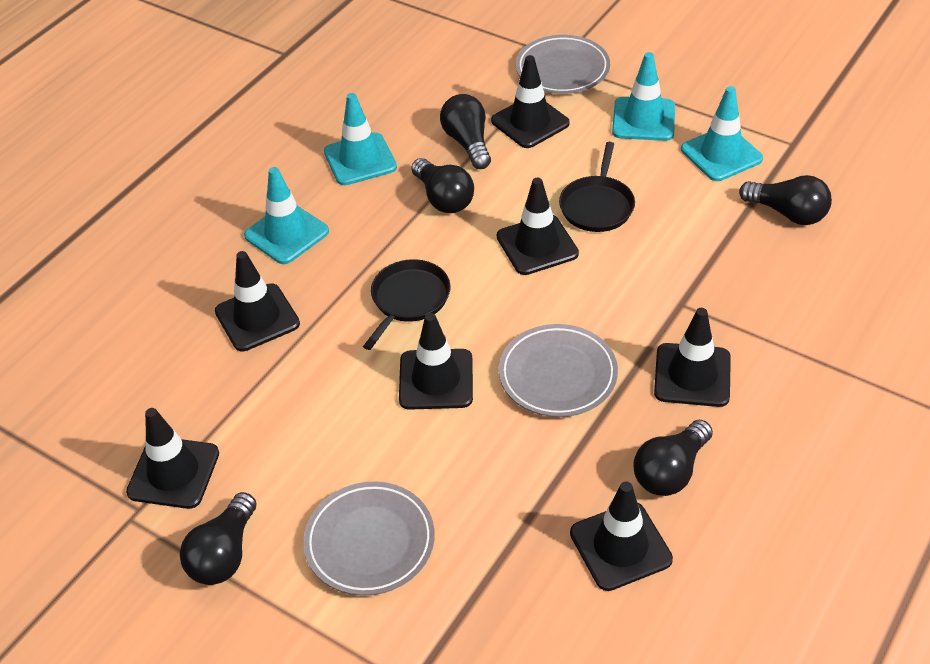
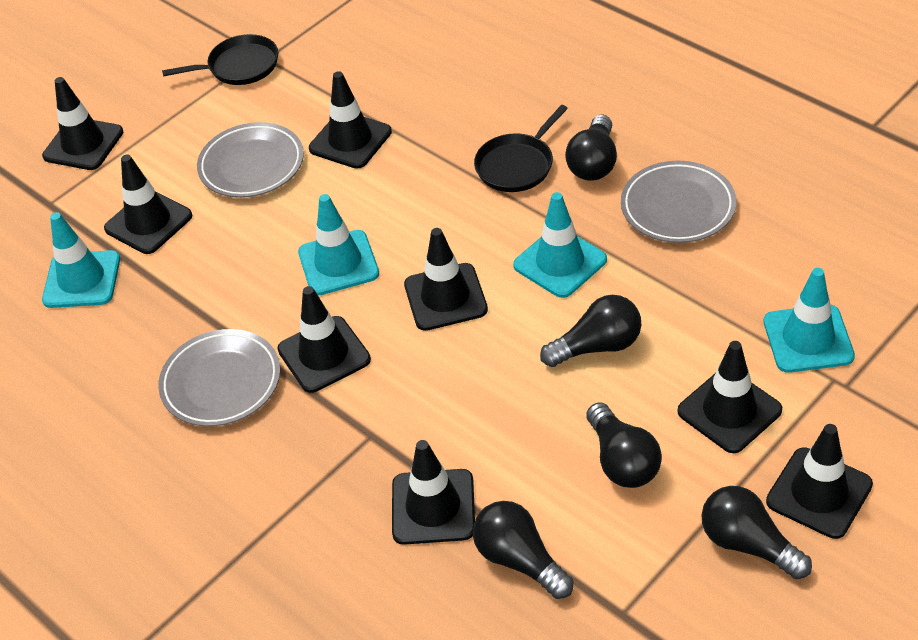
black traffic cone: 7 -> 8

